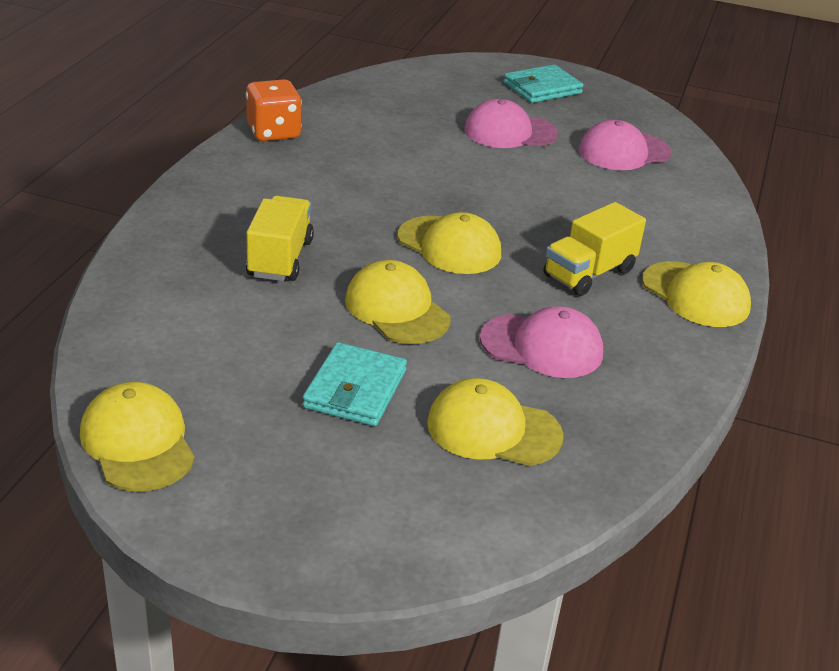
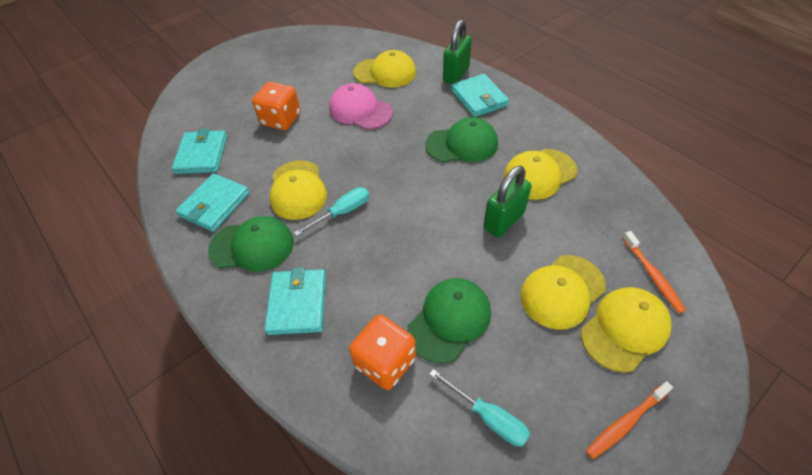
green cap: 0 -> 3
green padlock: 0 -> 2
orange dice: 1 -> 2
orange toothbrush: 0 -> 2
pink cap: 3 -> 1
turquoise screwdriver: 0 -> 2
turquoise wallet: 2 -> 4
yellow truck: 2 -> 0

